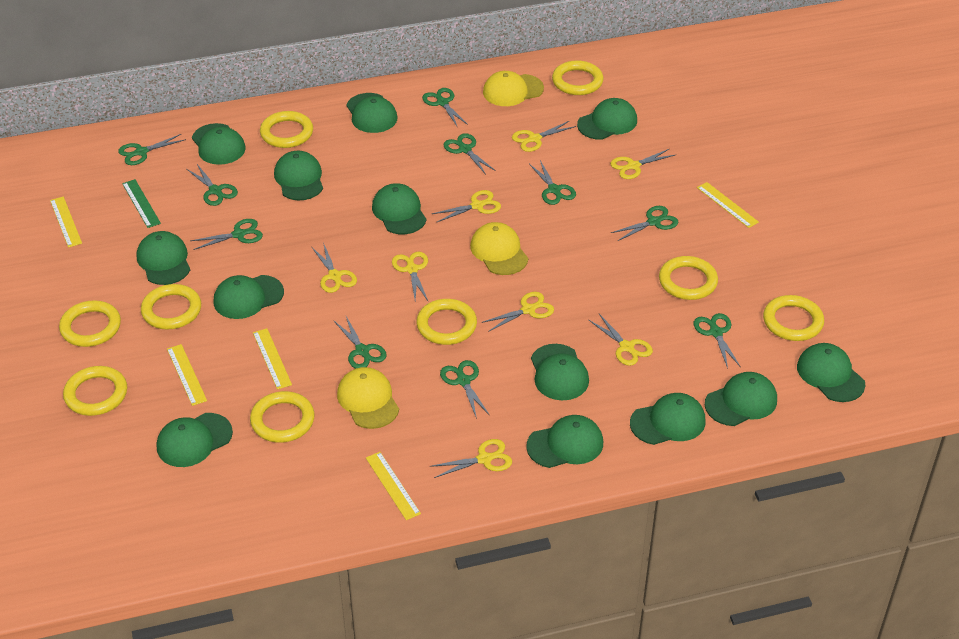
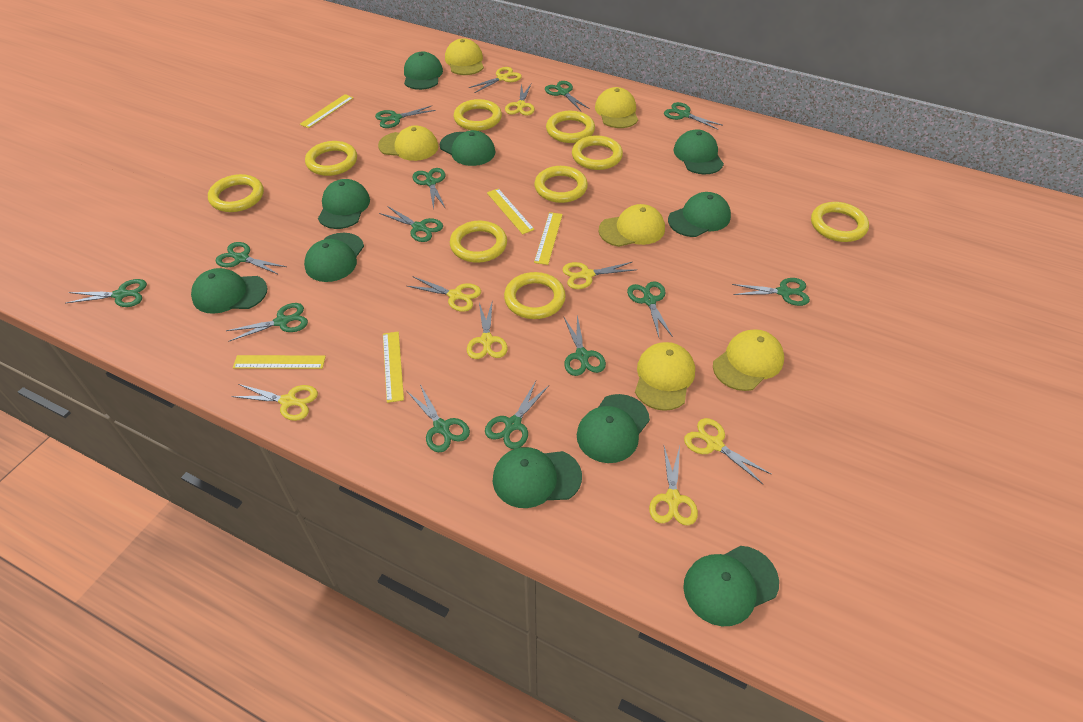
green cap: 13 -> 10
green ruler: 1 -> 0
green scissors: 10 -> 13
yellow cap: 3 -> 6

